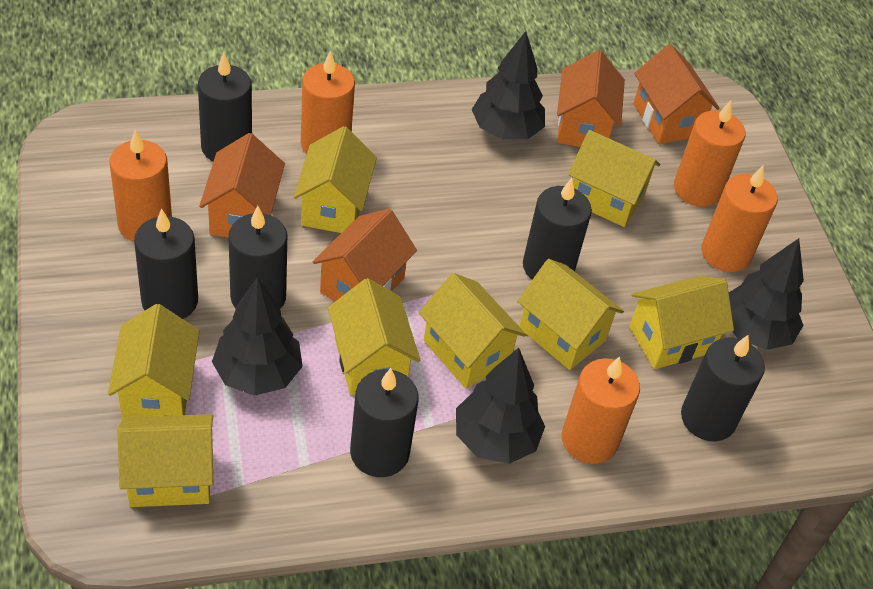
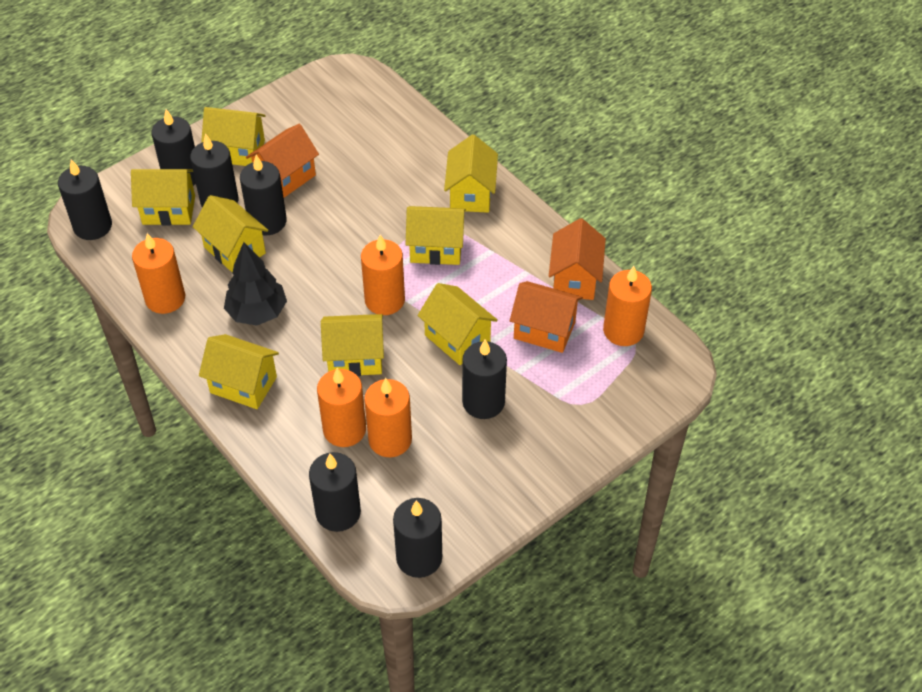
black candle: 6 -> 7
black tree: 4 -> 1
orange house: 4 -> 3

